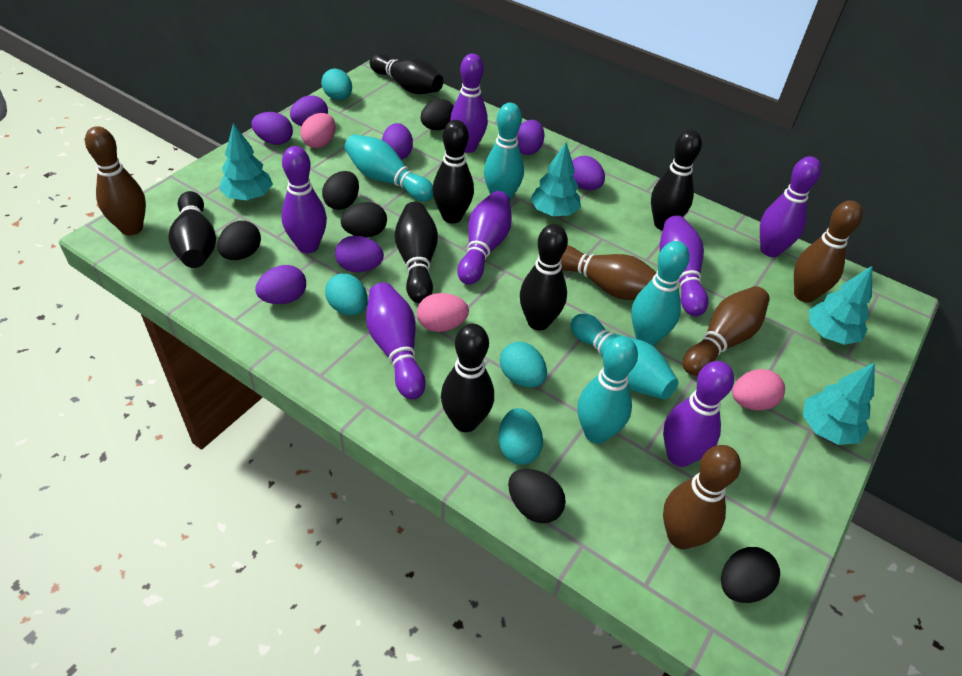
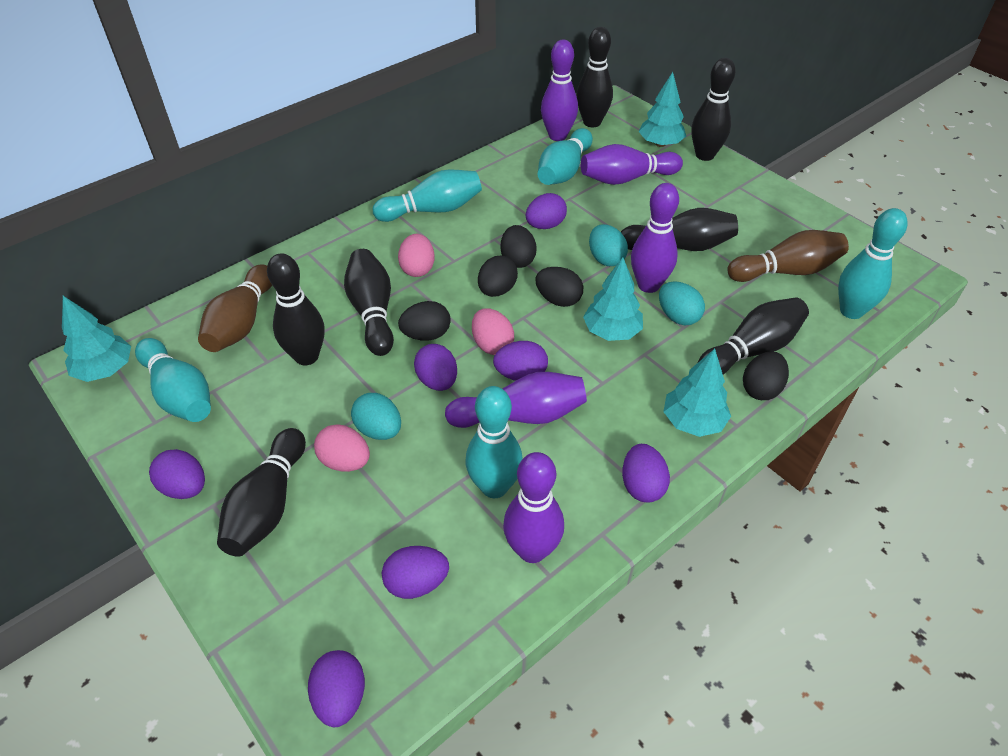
black egg: 6 -> 5
brown bowling pin: 5 -> 2
purple bowling pin: 7 -> 5
turquoise egg: 4 -> 3

